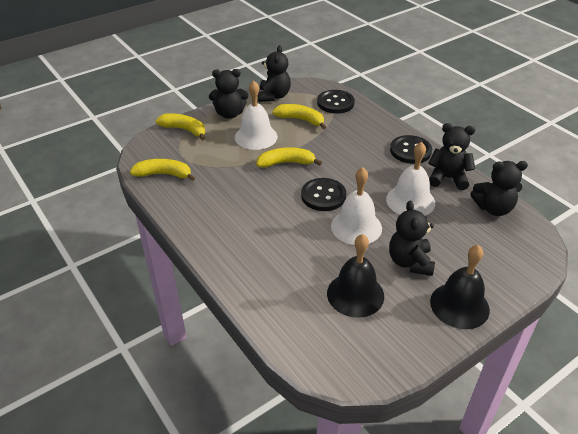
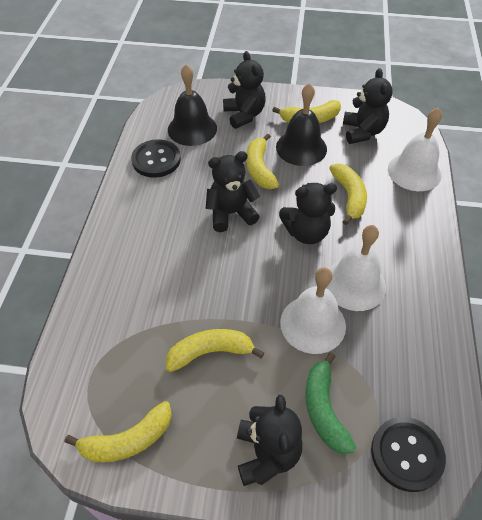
black button: 3 -> 2
green banana: 0 -> 1
yellow banana: 4 -> 5

